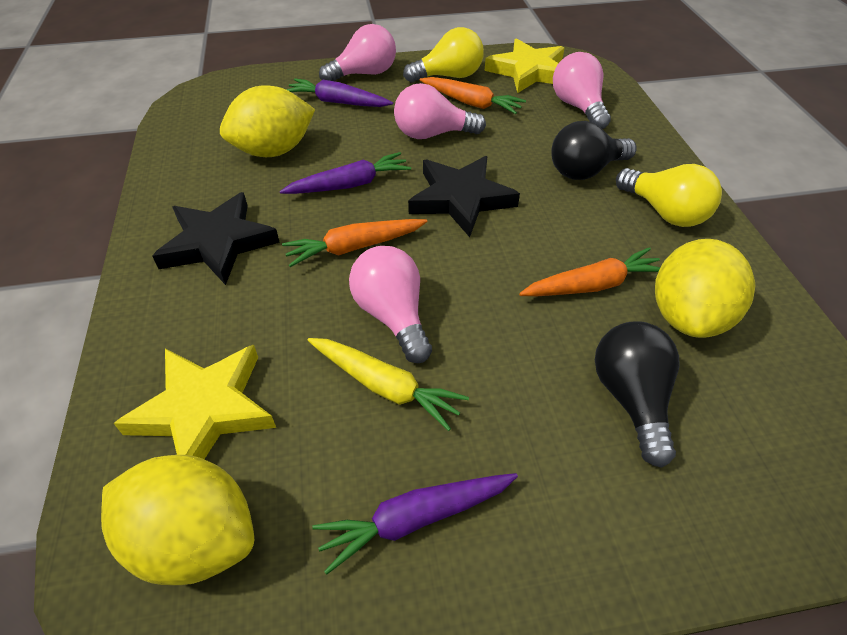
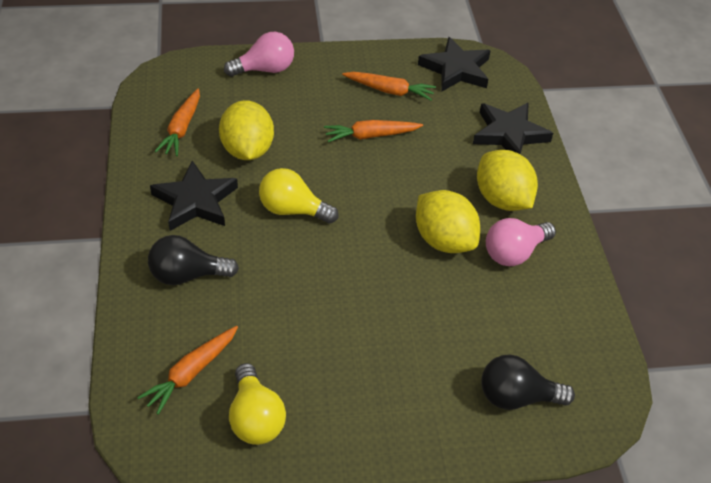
black star: 2 -> 3
orange carrot: 3 -> 4
pink light bulb: 4 -> 2
purple carrot: 3 -> 0
yellow carrot: 1 -> 0
yellow star: 2 -> 0

